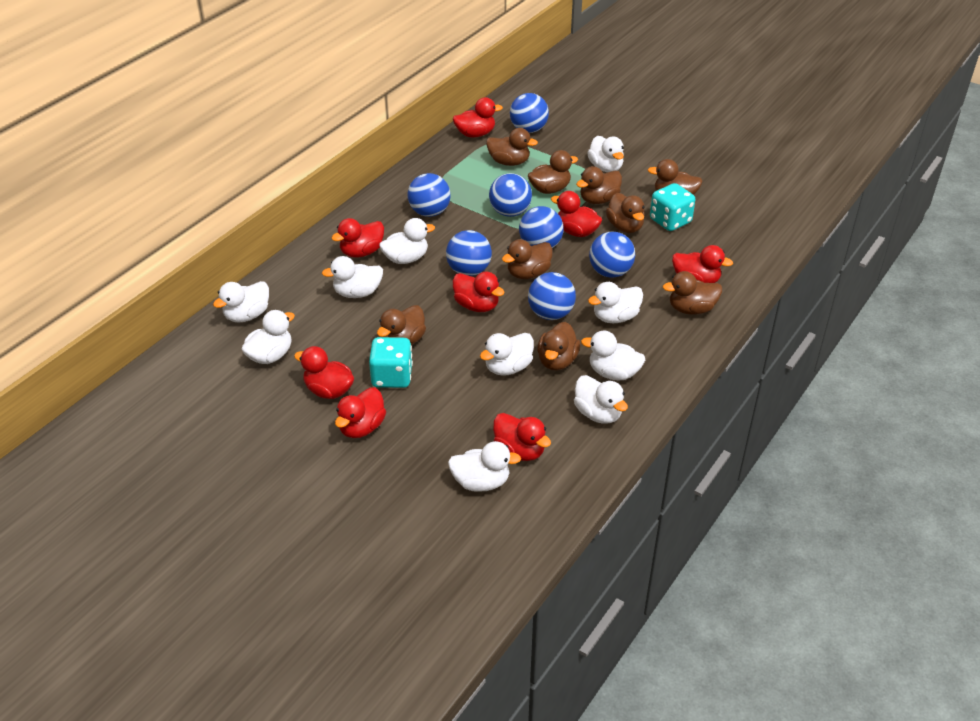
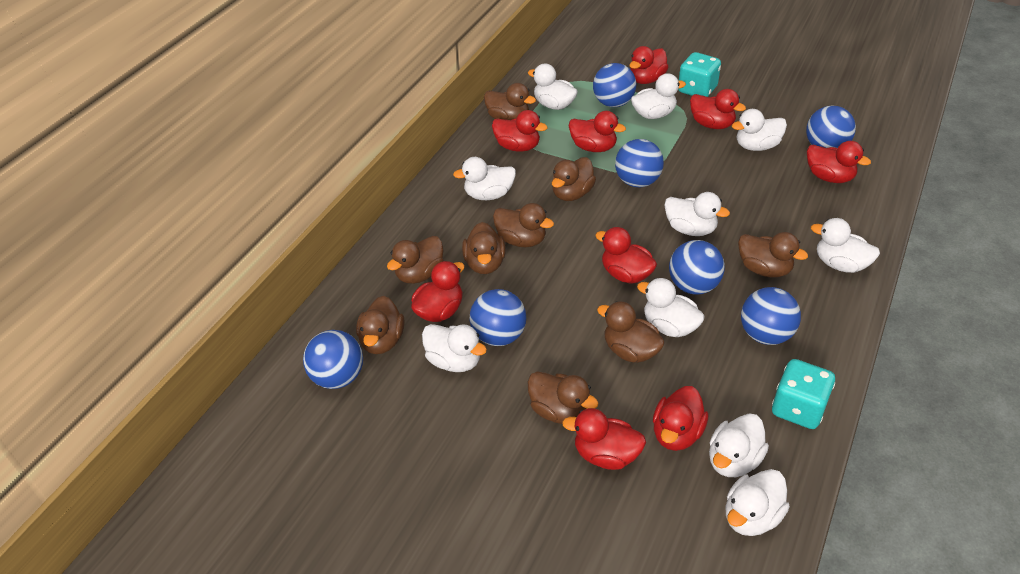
red duck: 8 -> 9

